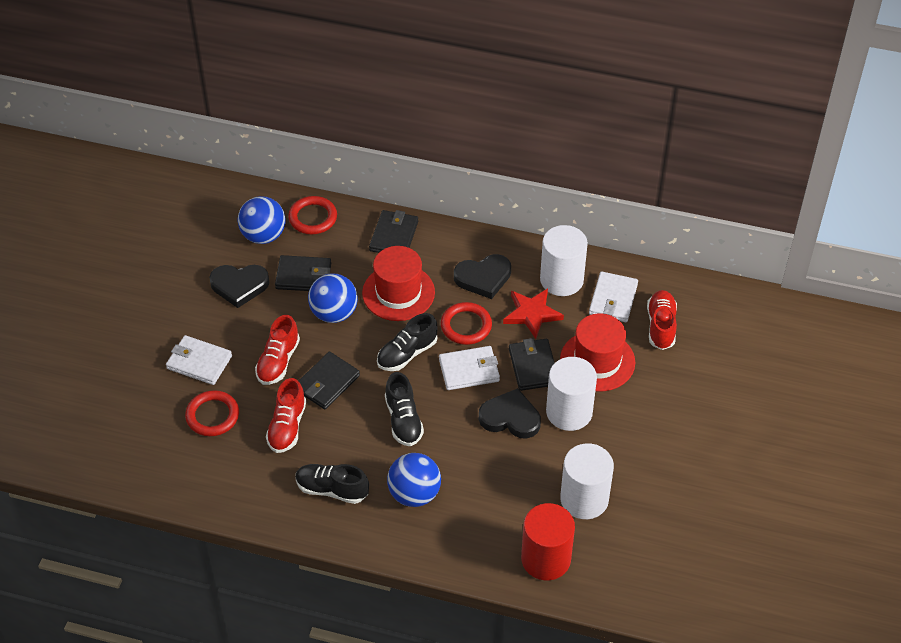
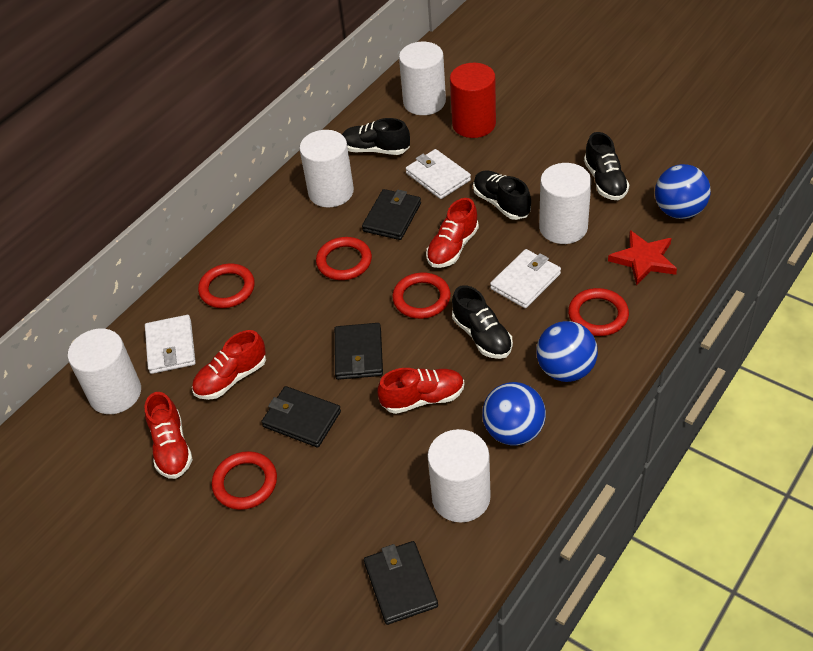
black heart: 3 -> 0
black shoe: 3 -> 4
red hat: 2 -> 0
red ring: 3 -> 5
red shoe: 3 -> 4
white cylinder: 3 -> 5

